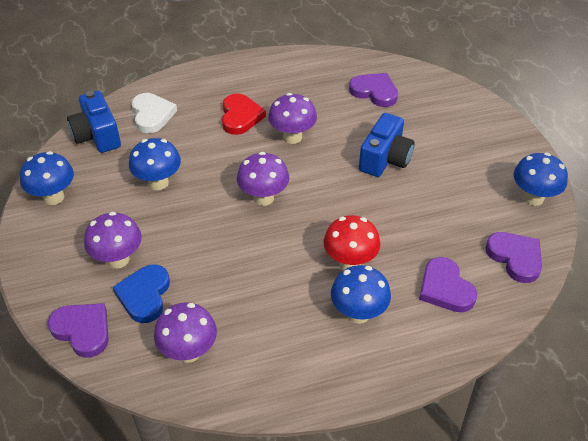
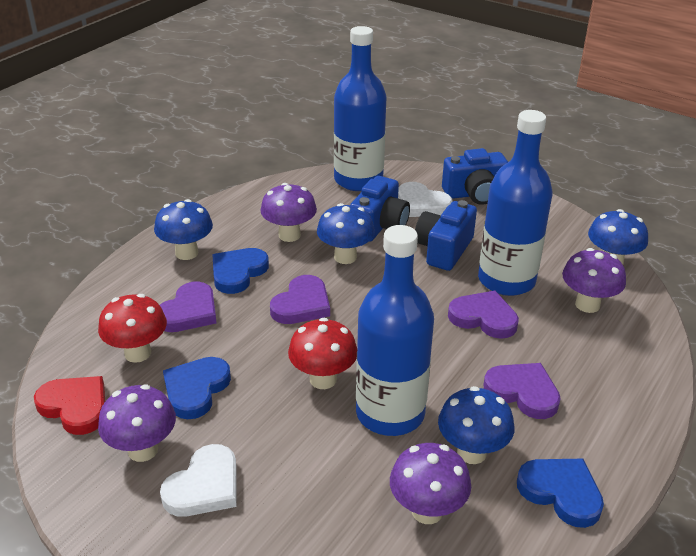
blue bottle: 0 -> 3
blue camera: 2 -> 3
blue heart: 1 -> 3
red mushroom: 1 -> 2
white heart: 1 -> 2

